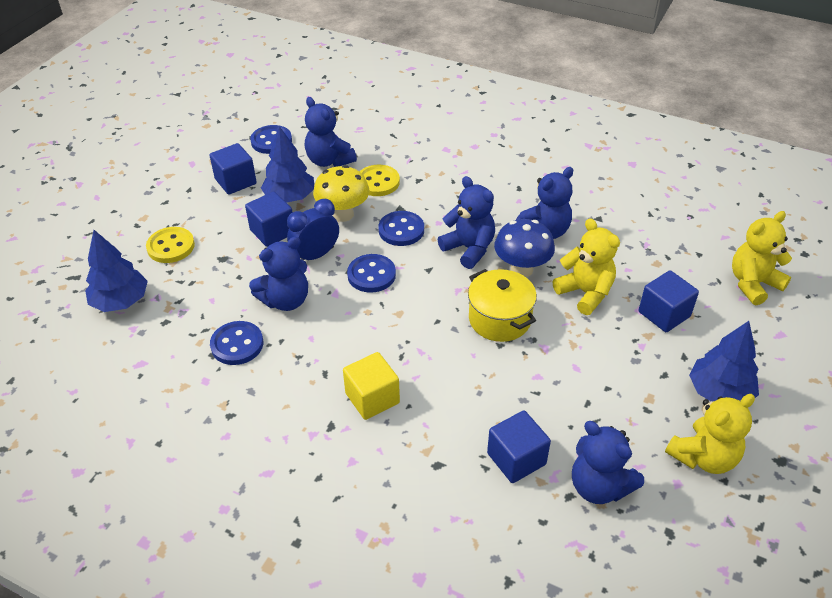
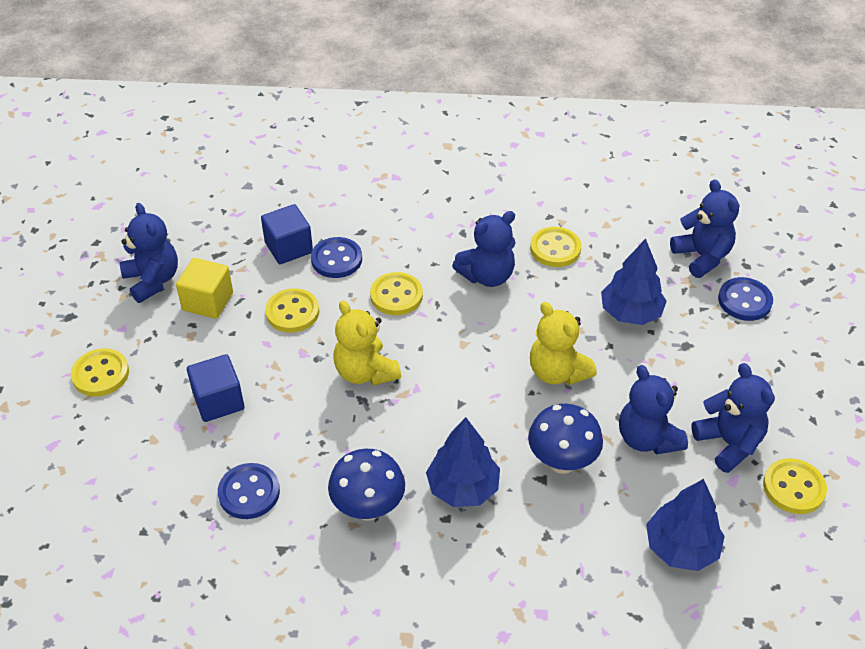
blue button: 4 -> 3
blue clock: 1 -> 0
blue cube: 4 -> 2
blue mushroom: 1 -> 2
yellow button: 2 -> 5
yellow mushroom: 1 -> 0
yellow pot: 1 -> 0
yellow teddy bear: 3 -> 2

